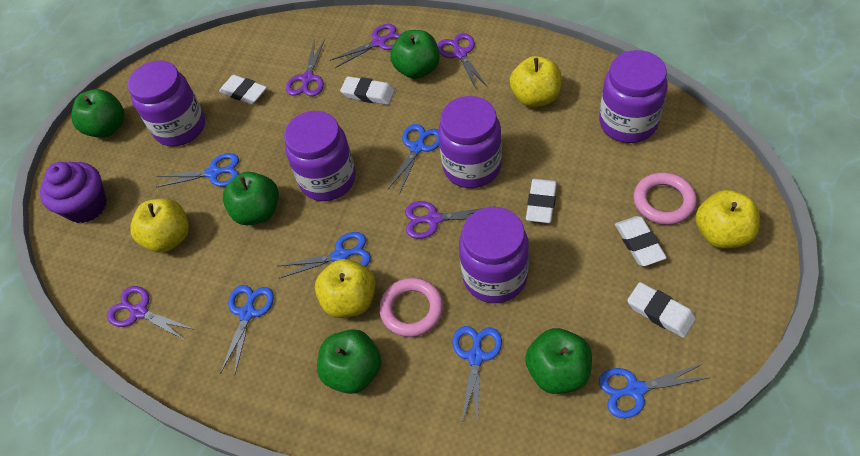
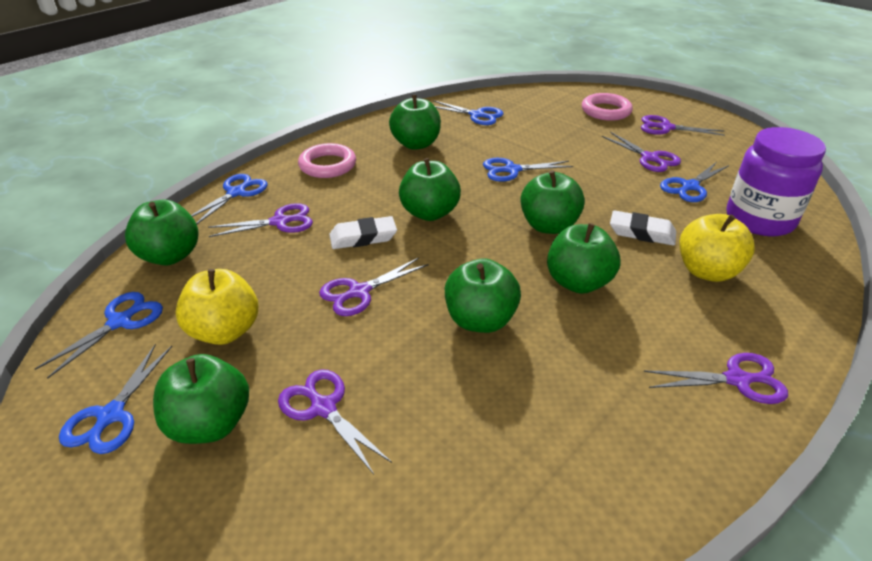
green apple: 5 -> 7
purple cupcake: 1 -> 0
purple jar: 5 -> 1
purple scissors: 5 -> 6
white eraser: 5 -> 2
yellow apple: 4 -> 2

